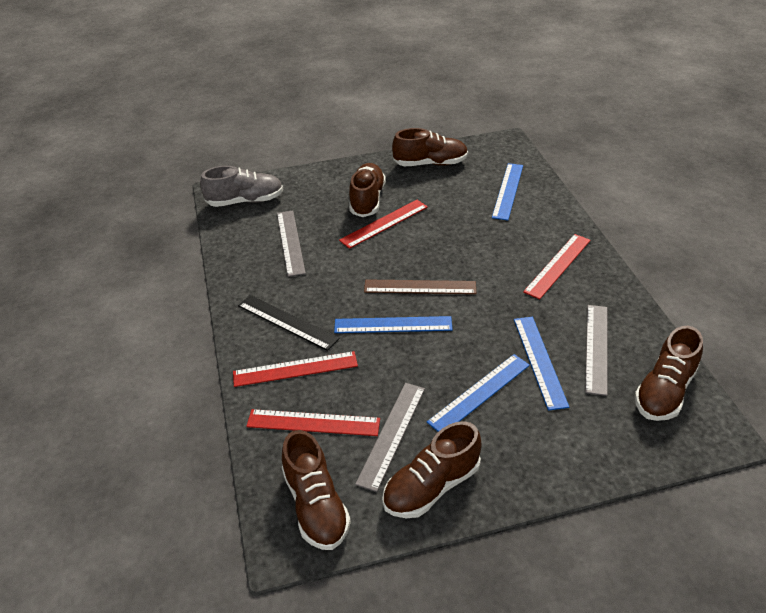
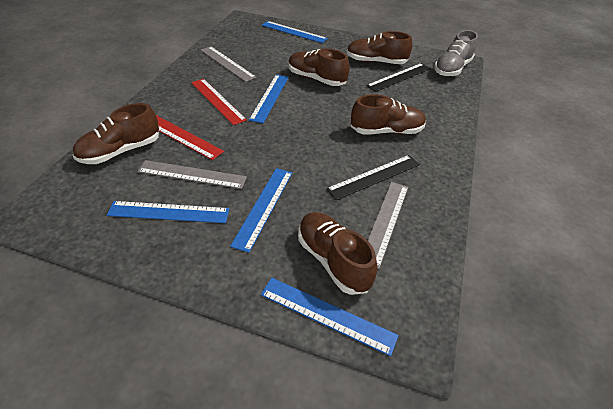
black ruler: 1 -> 2
blue ruler: 4 -> 5
brown ruler: 1 -> 0
red ruler: 4 -> 2

